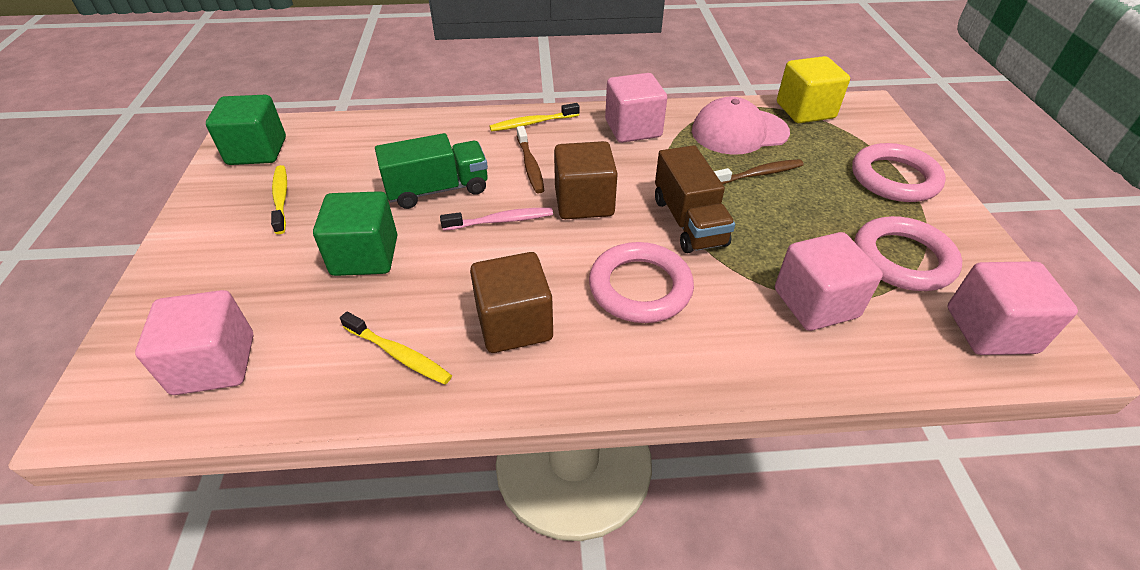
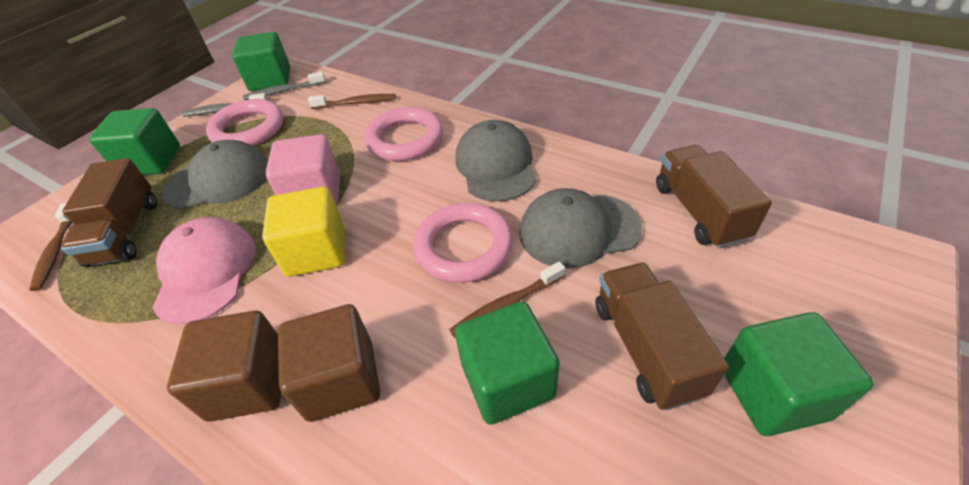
brown toothbrush: 2 -> 3
brown truck: 1 -> 3
green cube: 2 -> 4
green truck: 1 -> 0
grey cap: 0 -> 3
grey toothbrush: 0 -> 2
pink cube: 4 -> 1
pink toothbrush: 1 -> 0
yellow toothbrush: 3 -> 0

